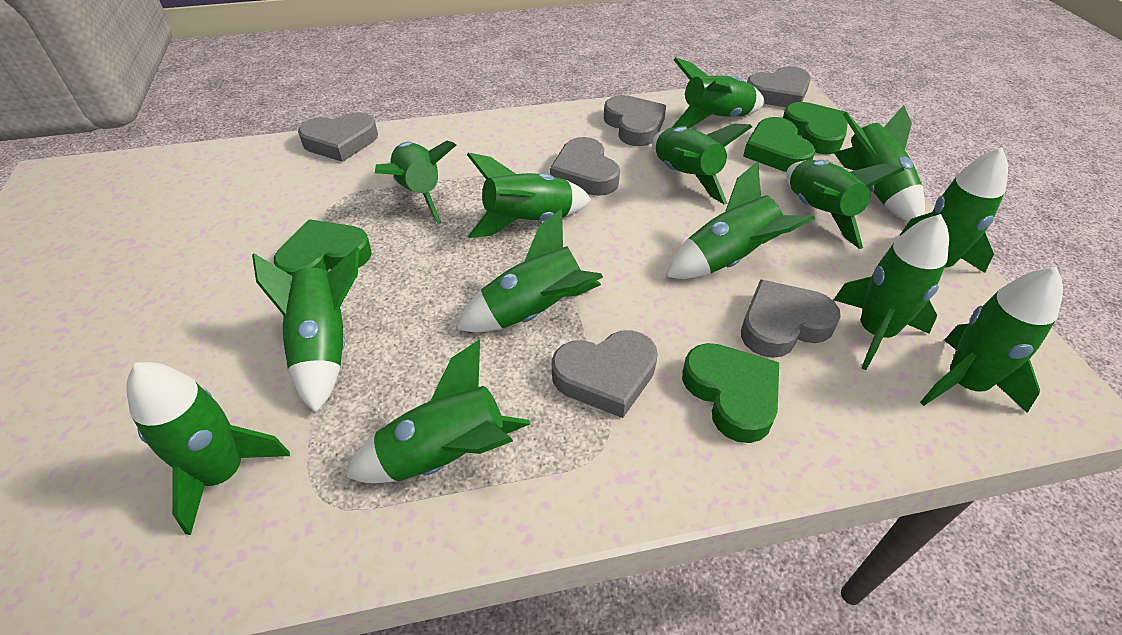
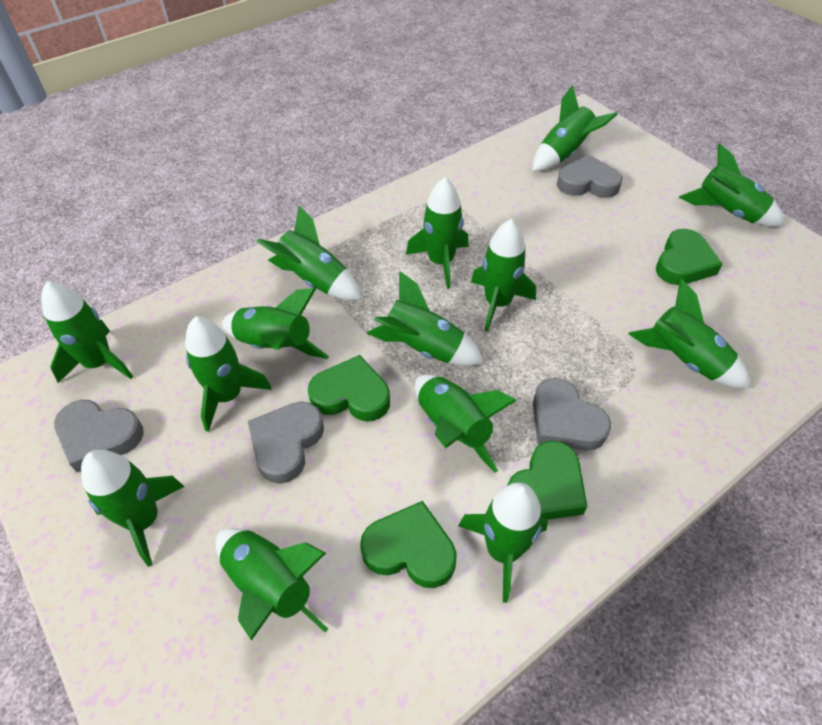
grey heart: 6 -> 4

